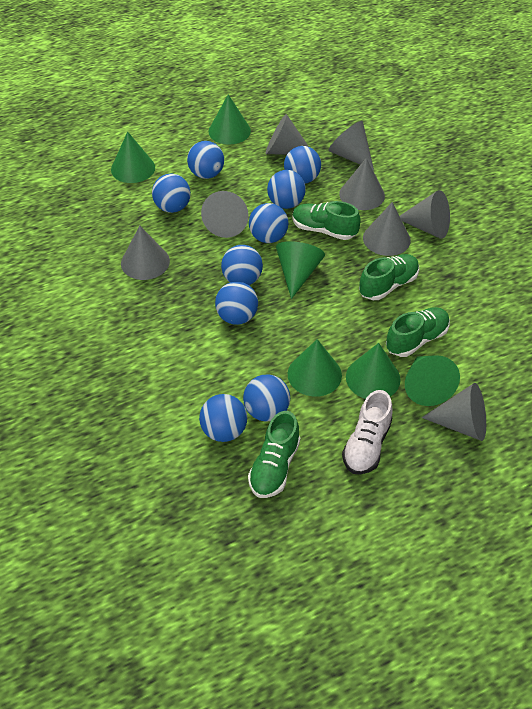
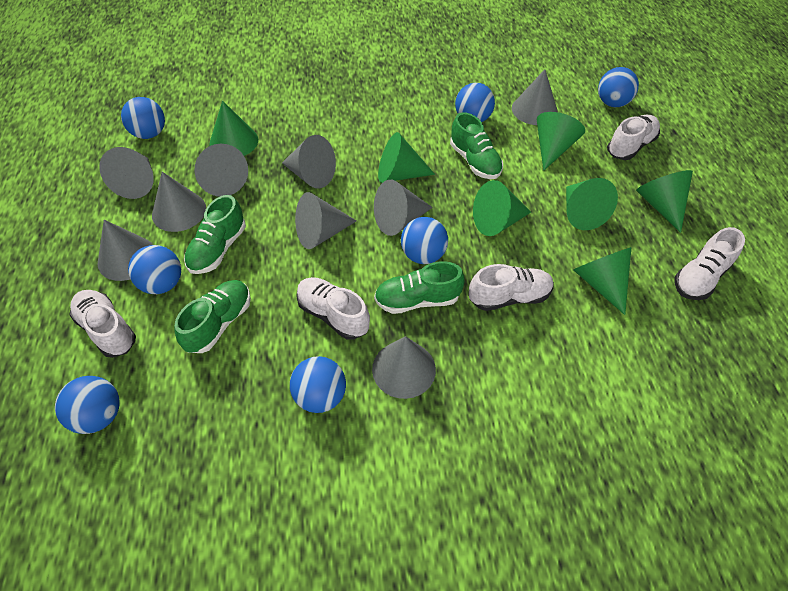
blue ball: 9 -> 7
green cone: 6 -> 7
grey cone: 8 -> 9
white shoe: 1 -> 5

